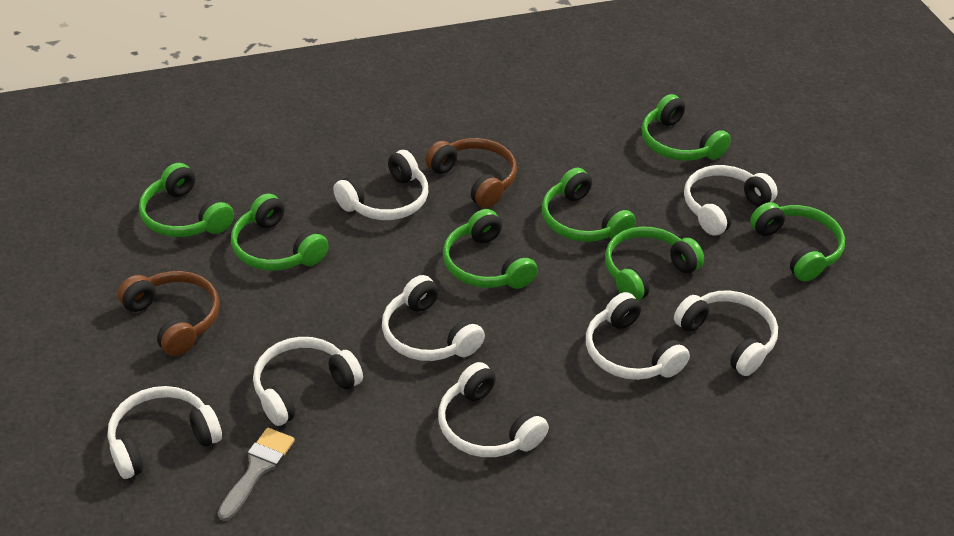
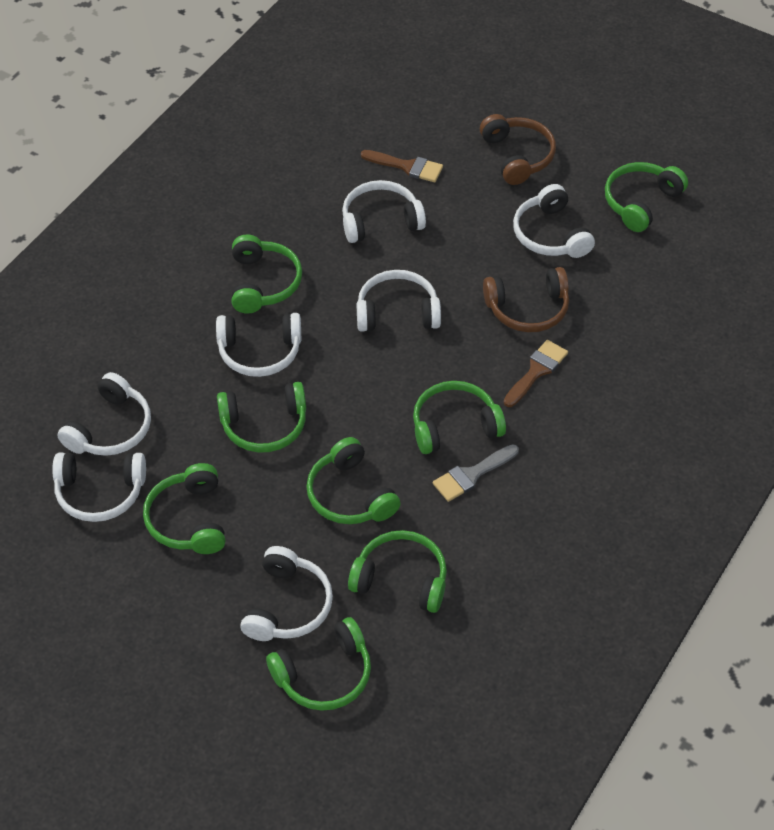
brown brush: 0 -> 2
green headphones: 7 -> 8
white headphones: 8 -> 7

